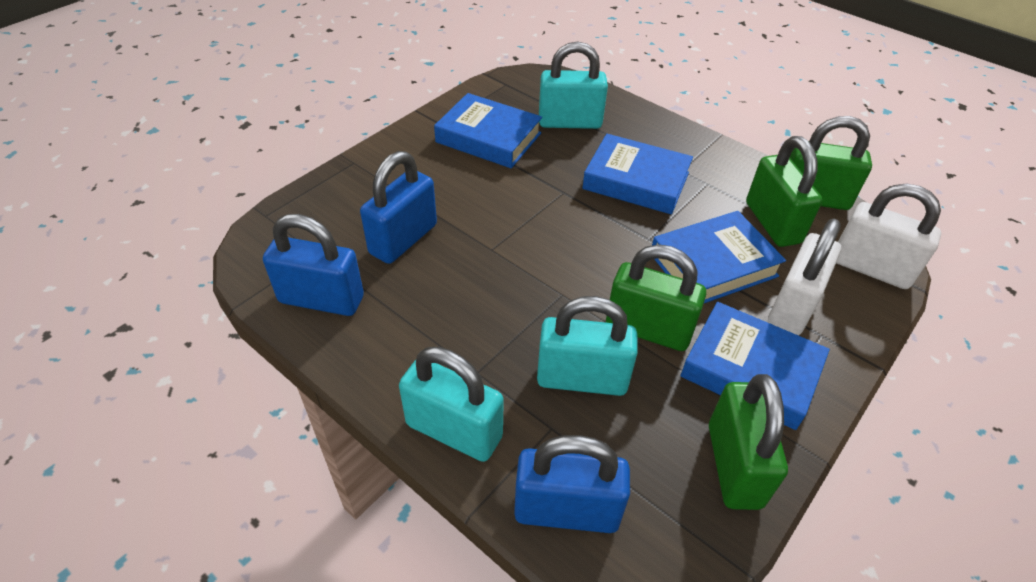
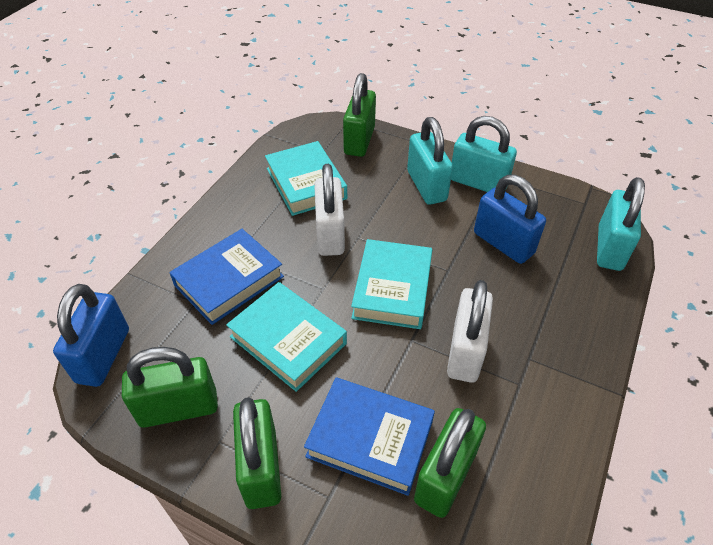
blue book: 4 -> 2
blue padlock: 3 -> 2
turquoise book: 0 -> 3

